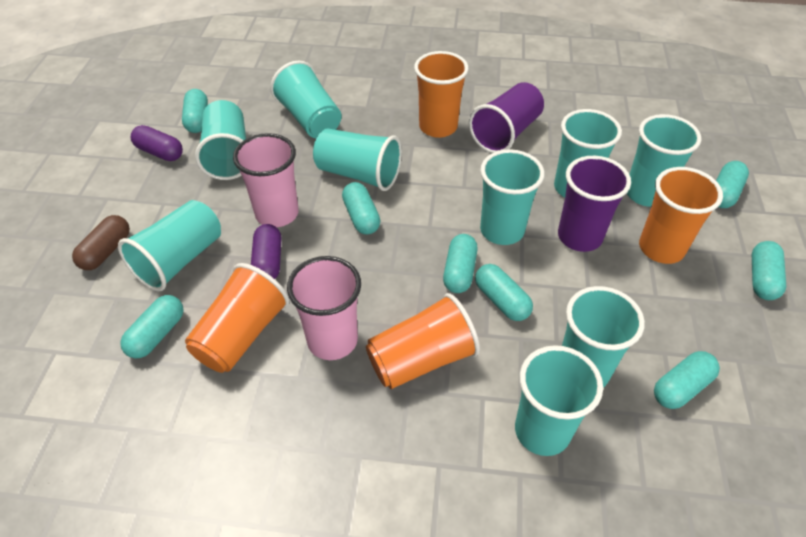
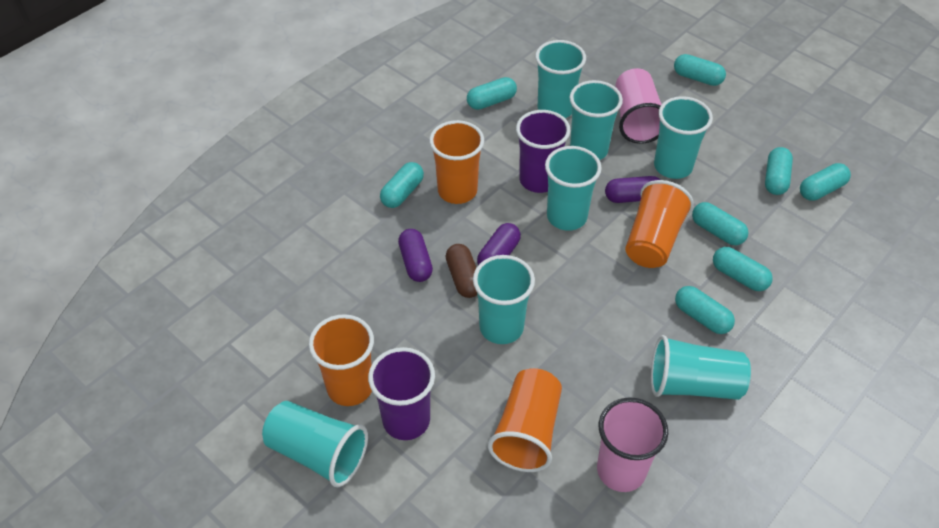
purple capsule: 2 -> 3
turquoise cup: 9 -> 7

